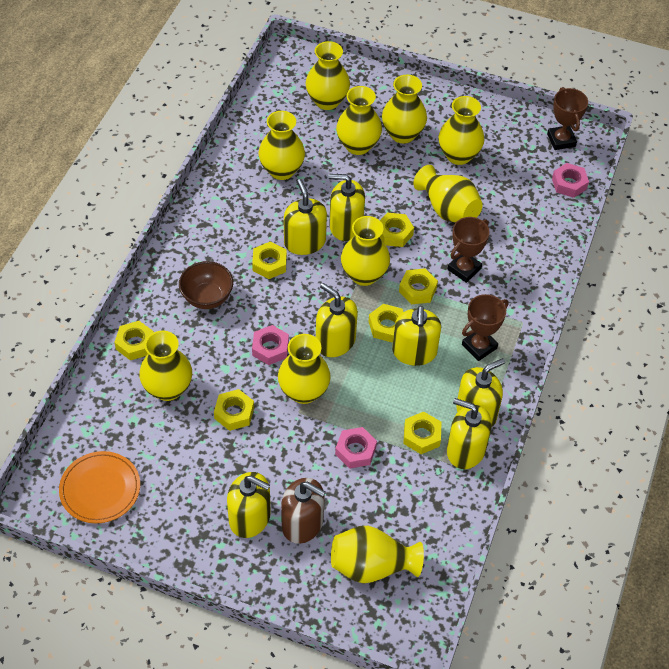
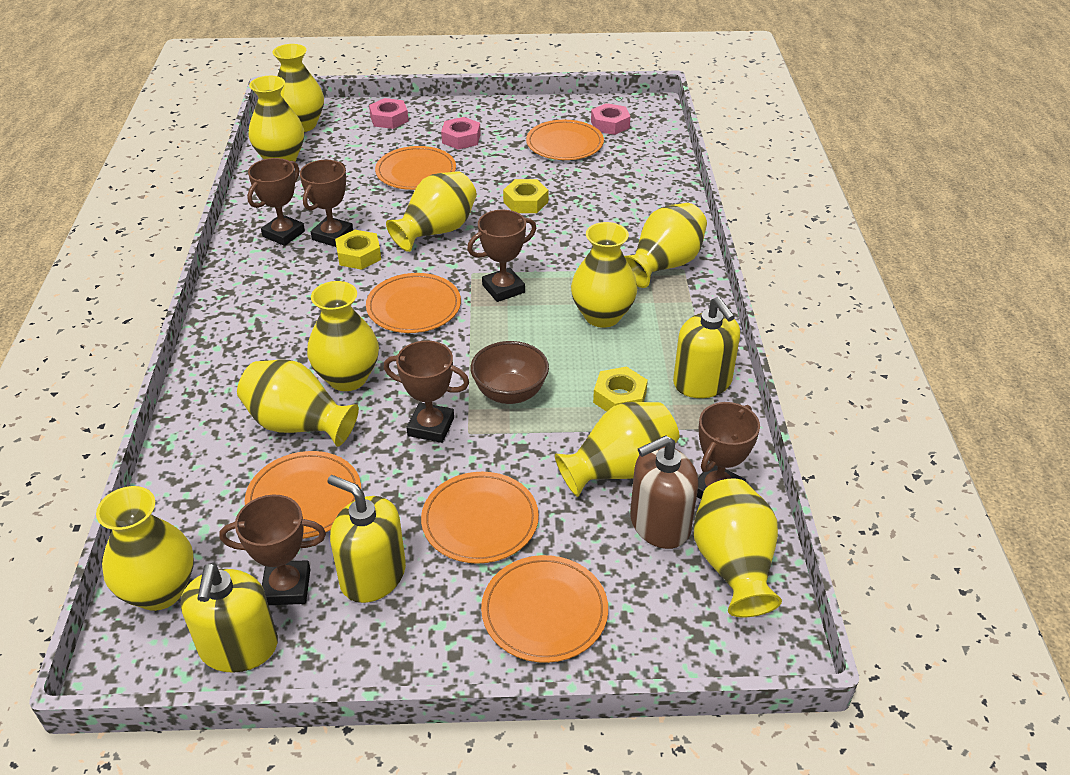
brown trophy: 3 -> 6
orange plate: 1 -> 6
yellow nut: 7 -> 3
yellow soap dispenser: 7 -> 3

